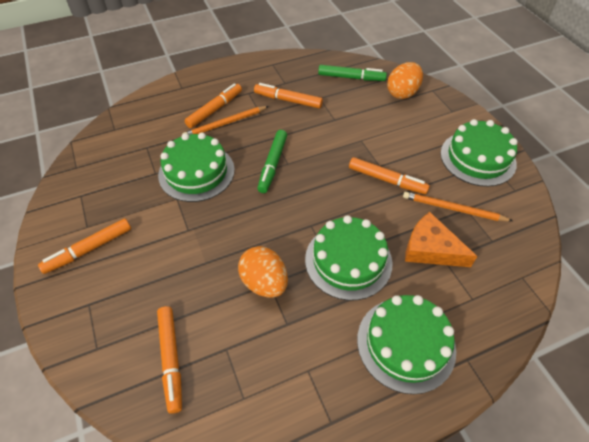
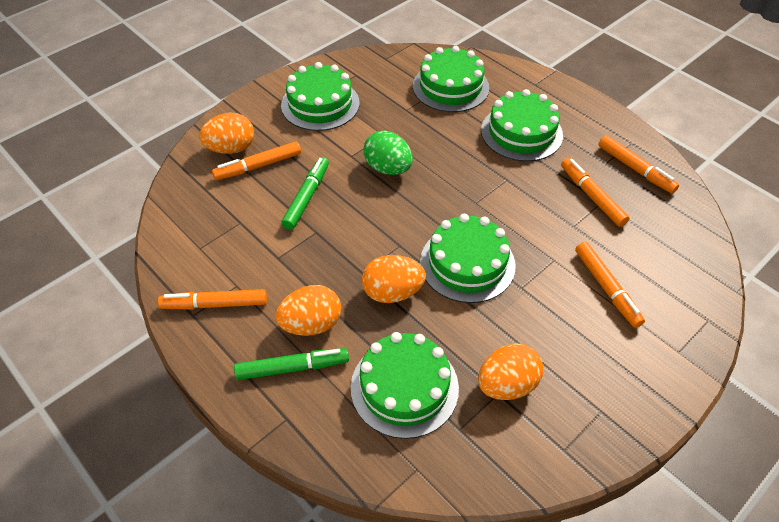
green cake: 4 -> 5
green egg: 0 -> 1
orange cheese: 1 -> 0
orange egg: 2 -> 4
orange pencil: 2 -> 0

